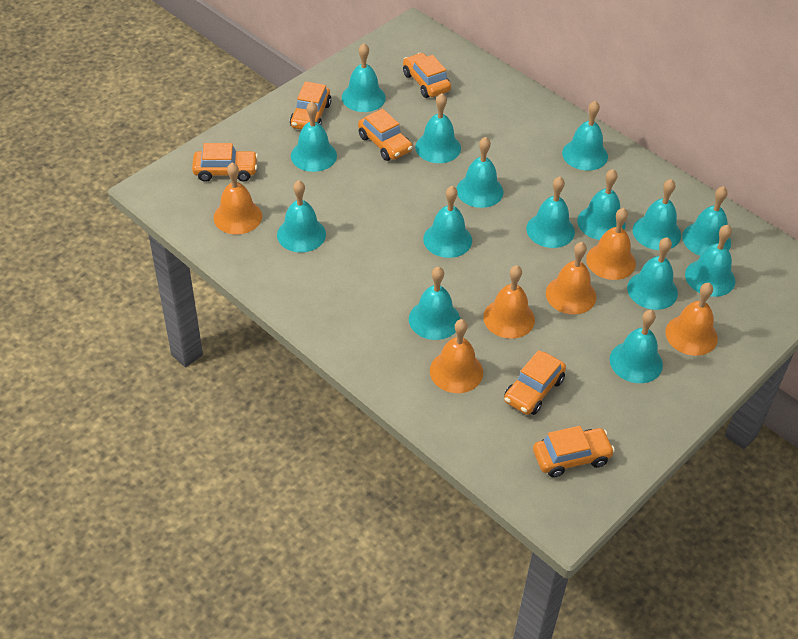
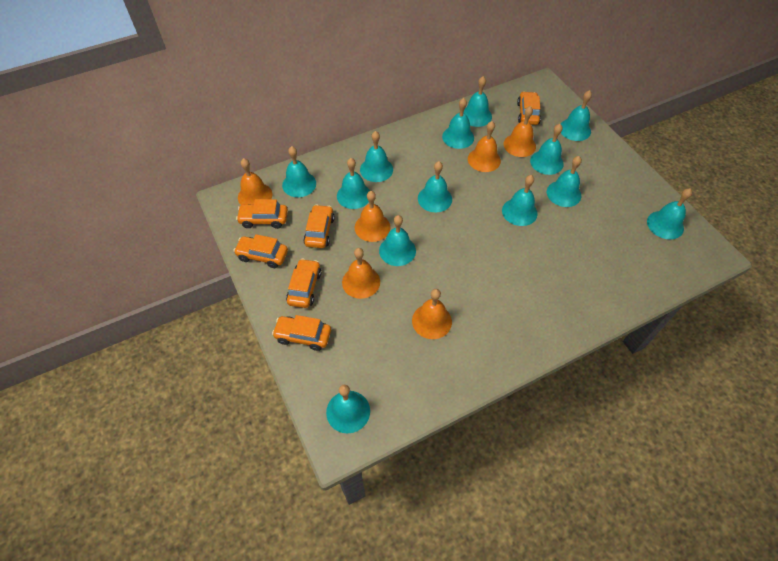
turquoise bell: 15 -> 13

